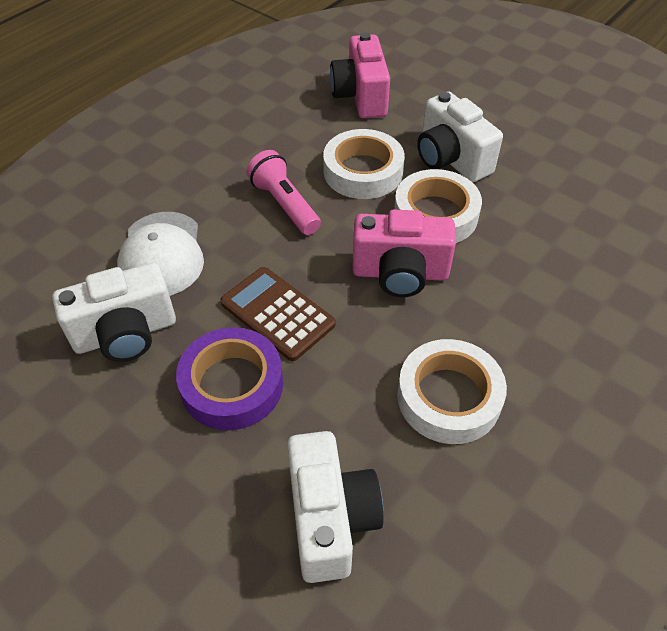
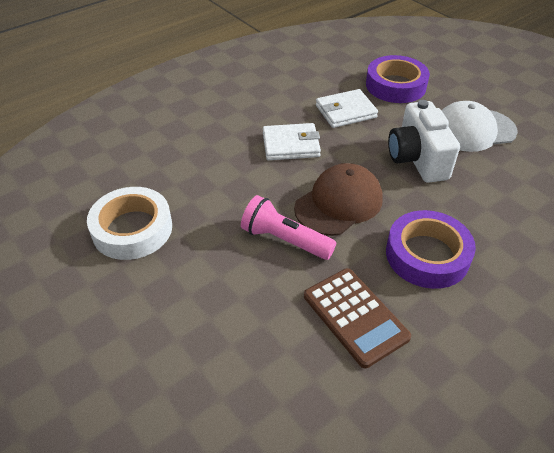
brown cap: 0 -> 1
pink camera: 2 -> 0
purple tape: 1 -> 2
white camera: 3 -> 1
white tape: 3 -> 1
white wallet: 0 -> 2

